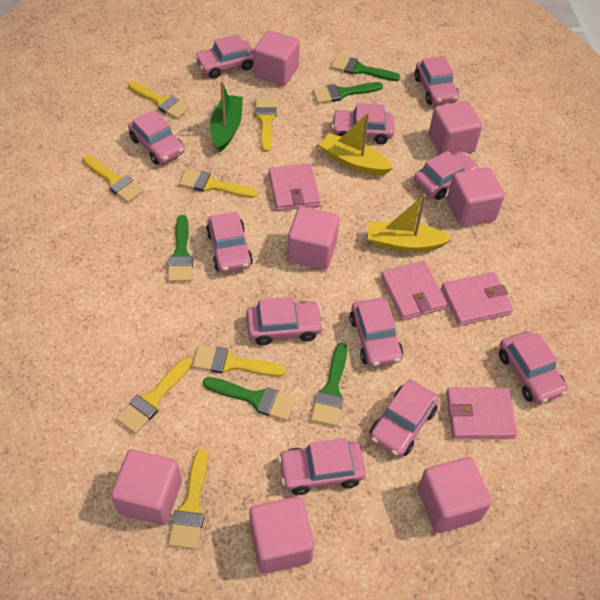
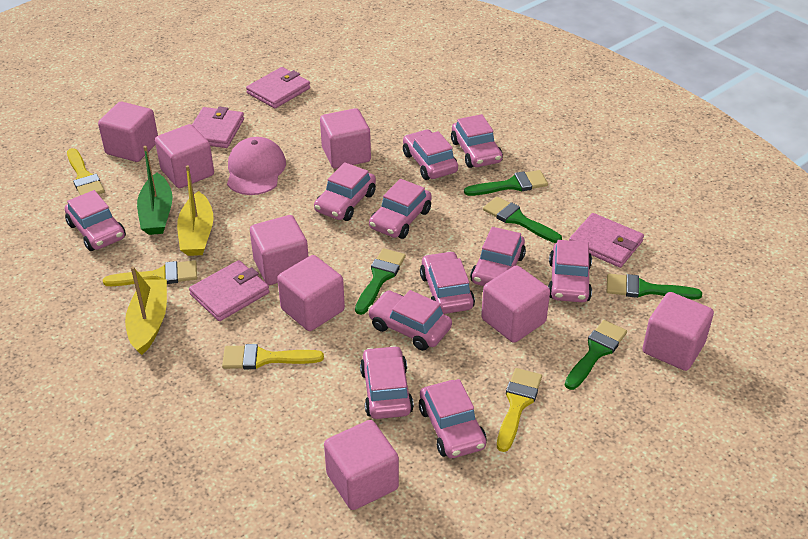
pink cap: 0 -> 1
pink cube: 7 -> 8
yellow brush: 7 -> 4

